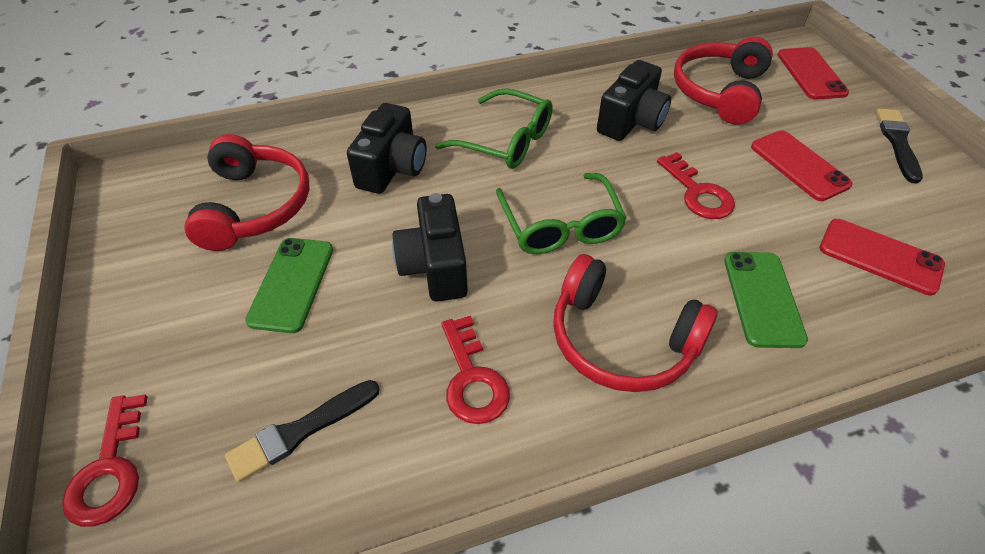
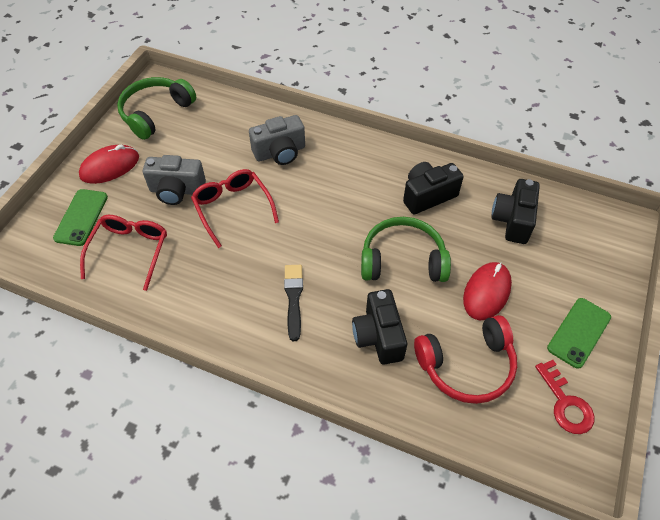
black brush: 2 -> 1
green glasses: 2 -> 0
green headphones: 0 -> 2
grey camera: 0 -> 2
red glasses: 0 -> 2
red headphones: 3 -> 1
red key: 3 -> 1
red mouse: 0 -> 2
red phone: 3 -> 0

